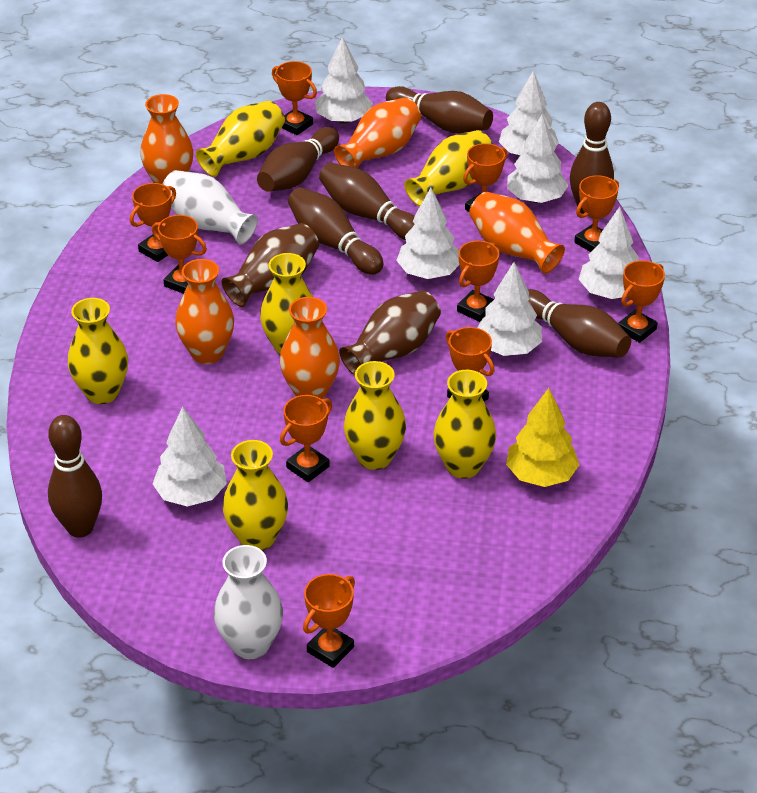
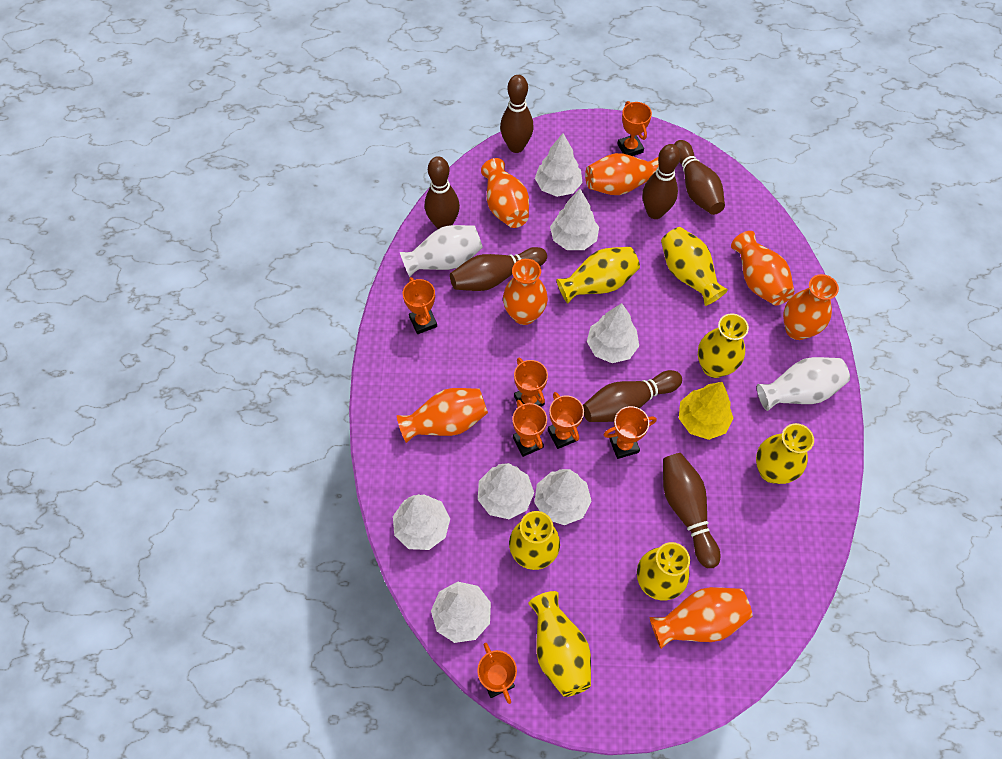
brown vase: 2 -> 0
orange trophy: 10 -> 7
orange vase: 5 -> 7

